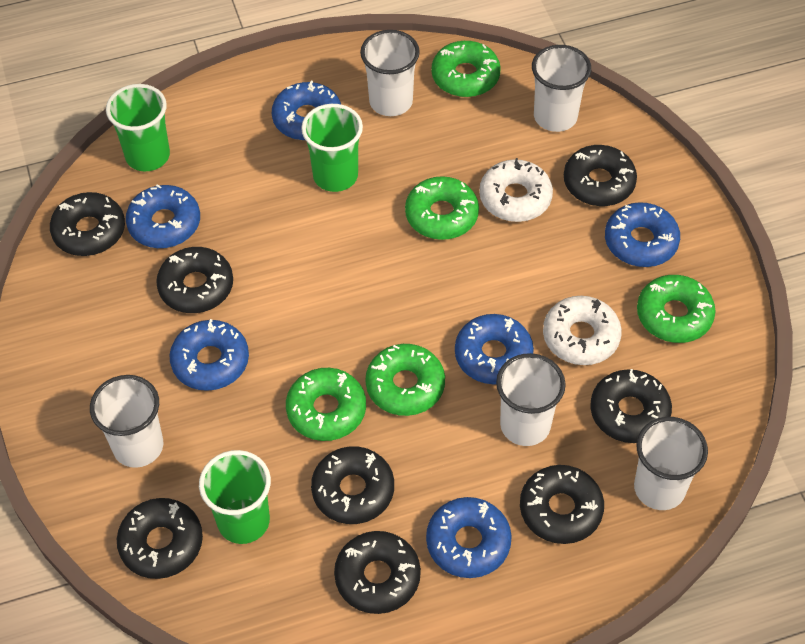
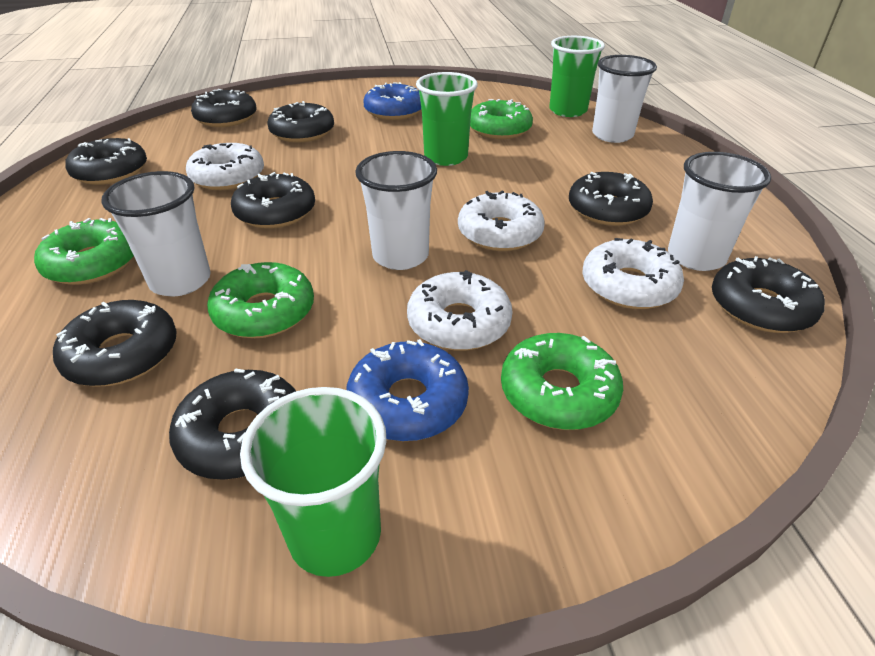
blue donut: 6 -> 2
green donut: 5 -> 4
white cup: 5 -> 4
white donut: 2 -> 4

